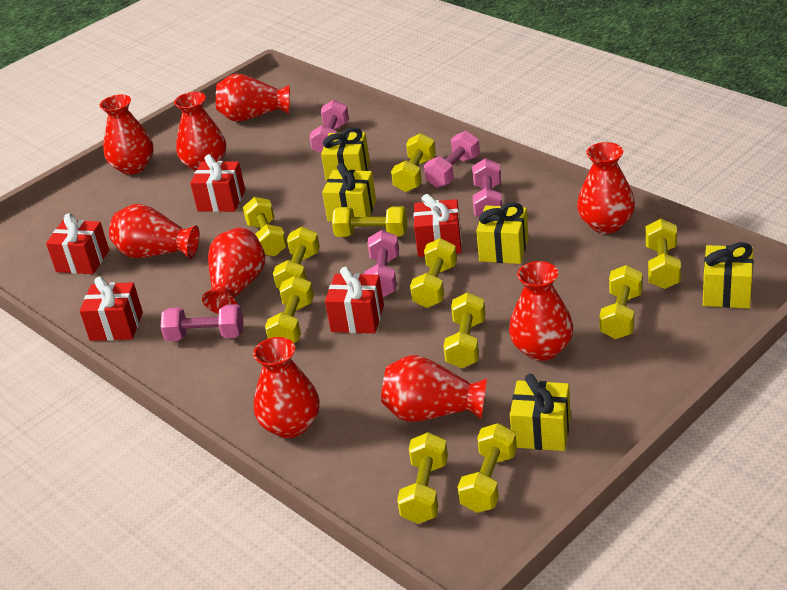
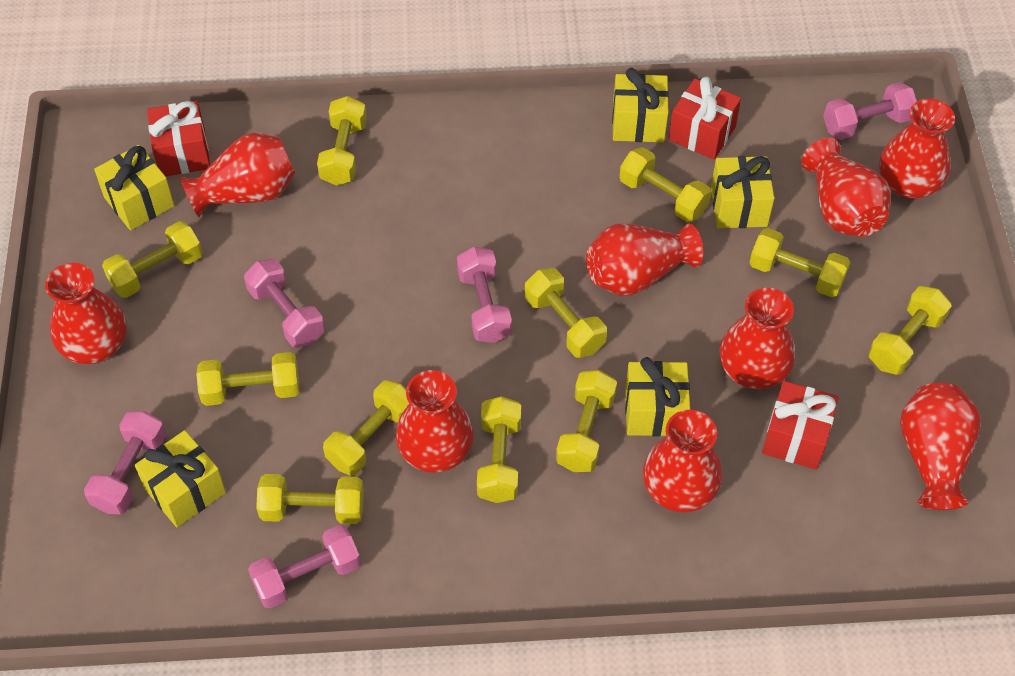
red gift: 5 -> 3

